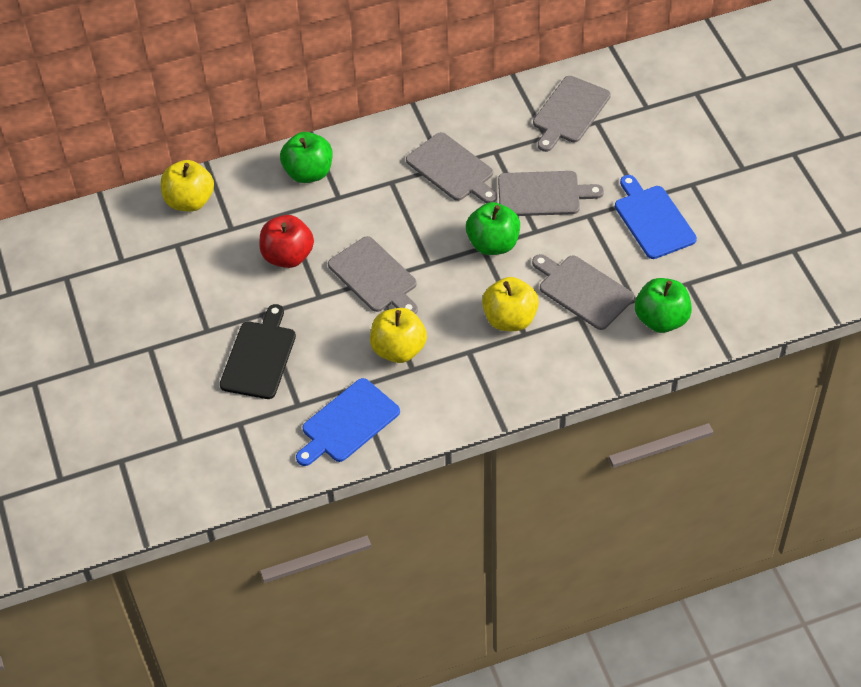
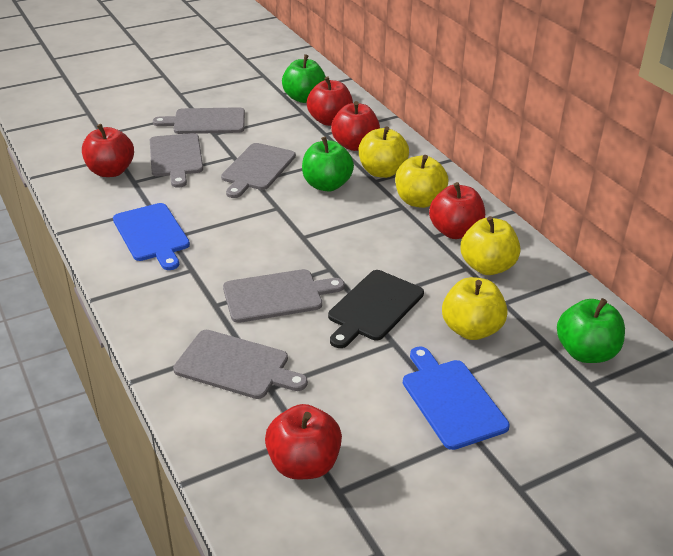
red apple: 1 -> 5
yellow apple: 3 -> 4

